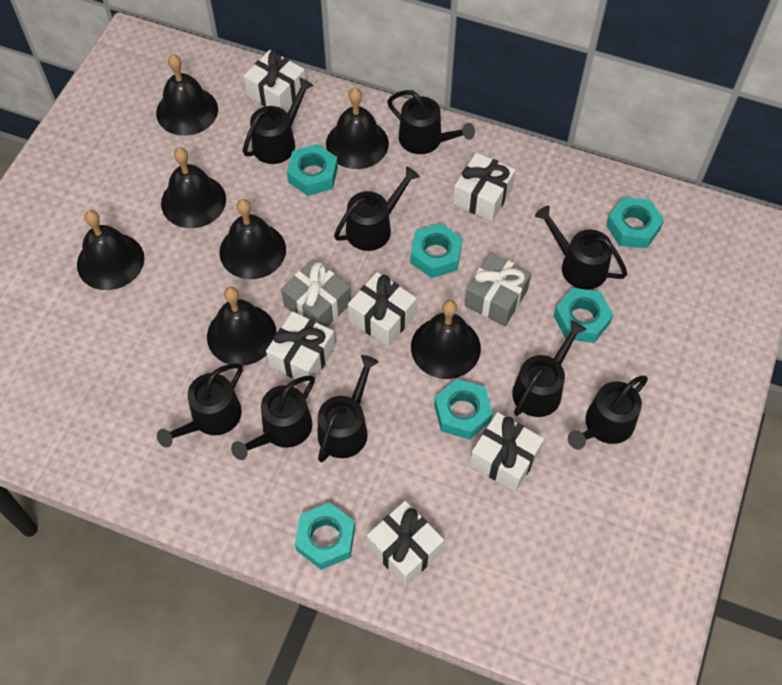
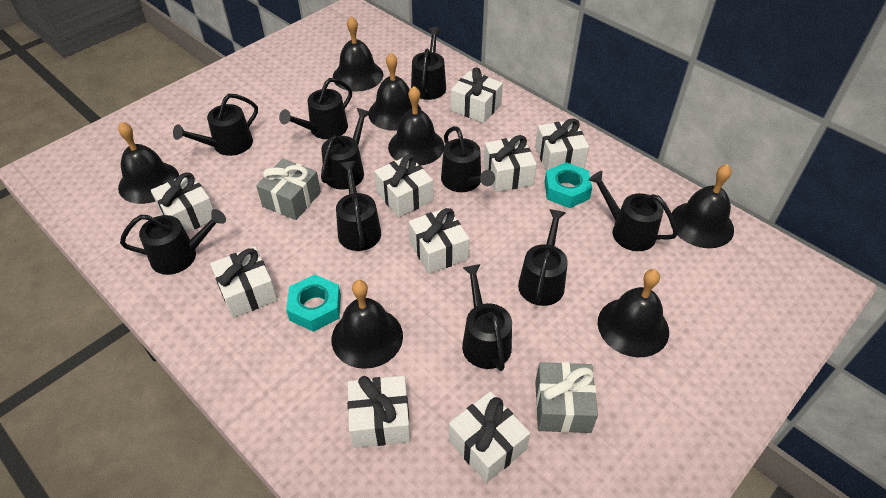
black watering can: 9 -> 10
turquoise nut: 6 -> 2
white gift: 6 -> 9

